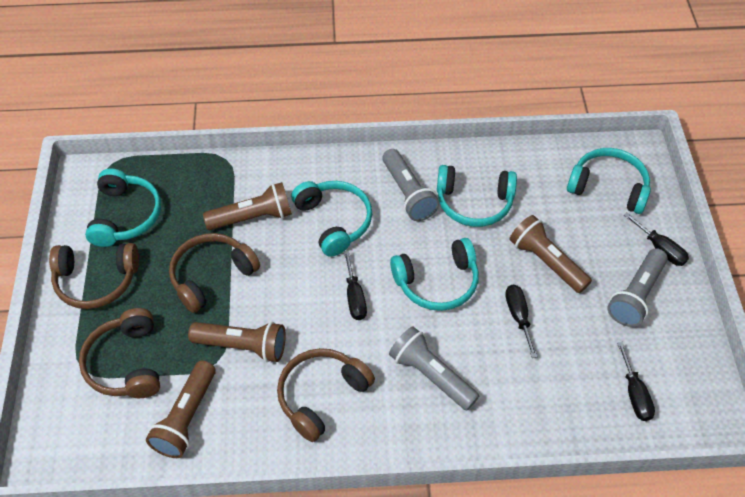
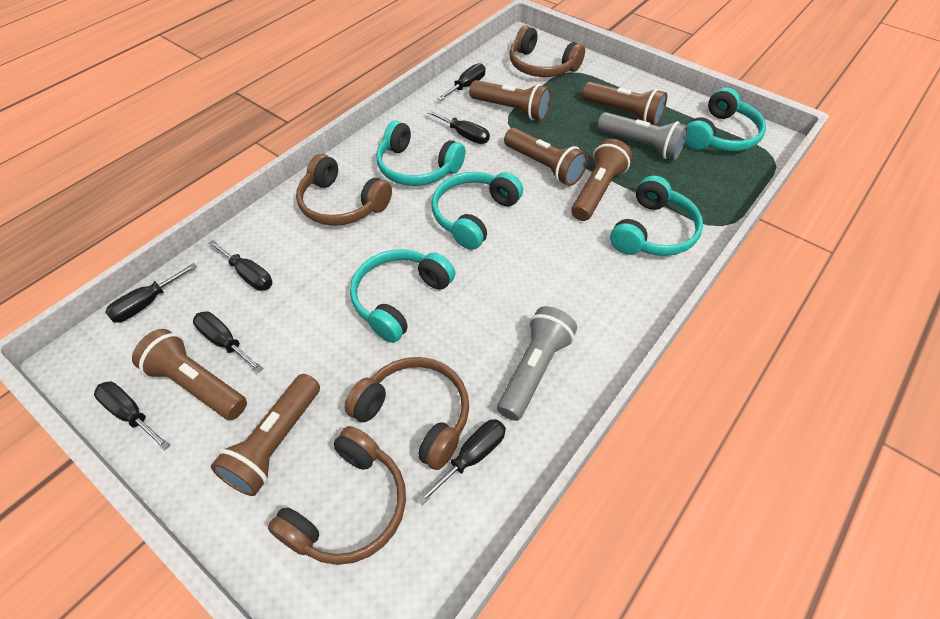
black screwdriver: 4 -> 7
brown flashlight: 4 -> 6
grey flashlight: 3 -> 2

